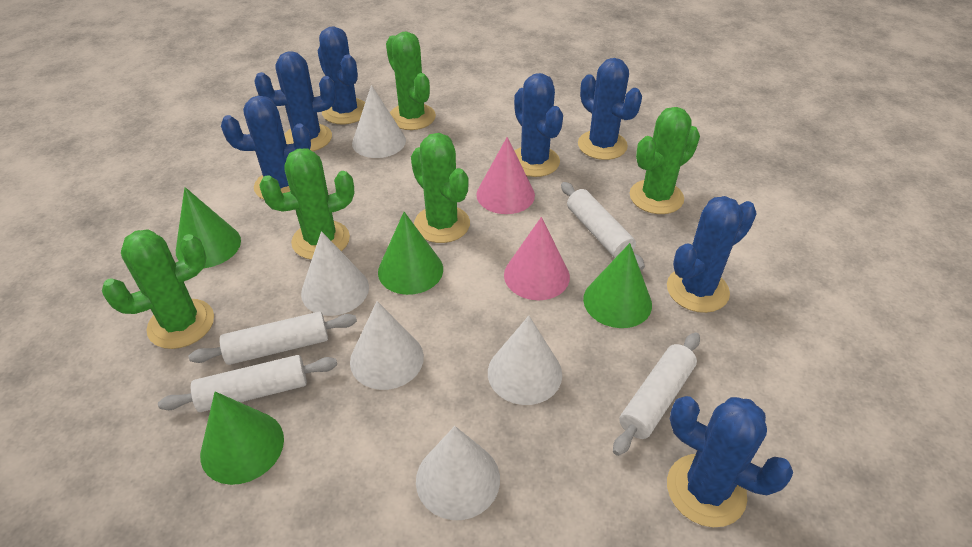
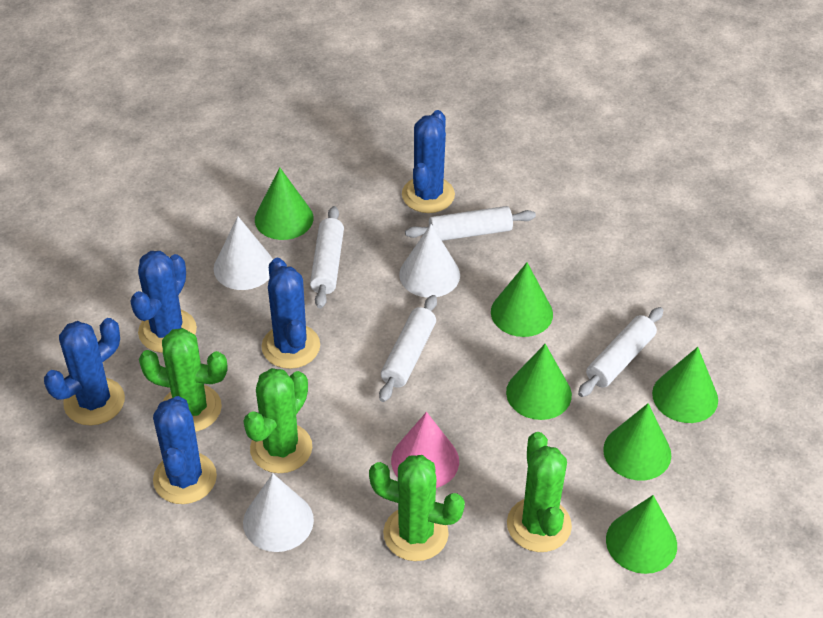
blue cactus: 7 -> 5
green cactus: 5 -> 4
green cone: 4 -> 6
pink cone: 2 -> 1
white cone: 5 -> 3

